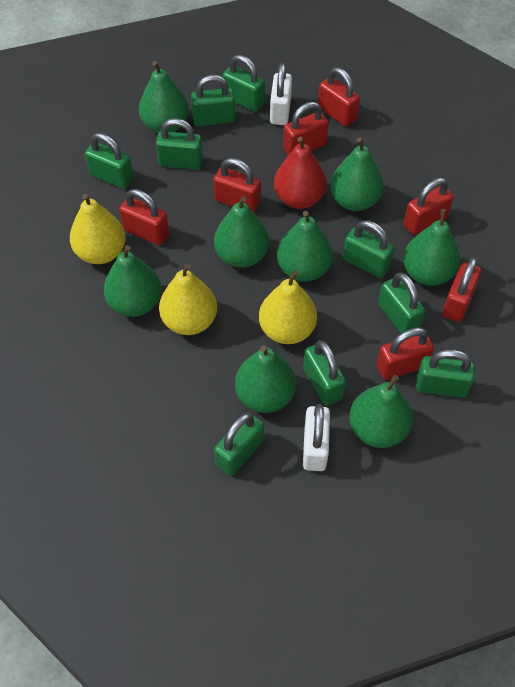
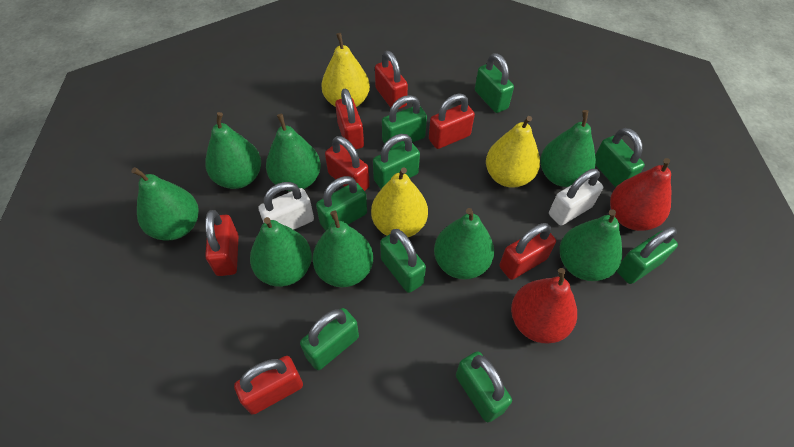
red pear: 1 -> 2

